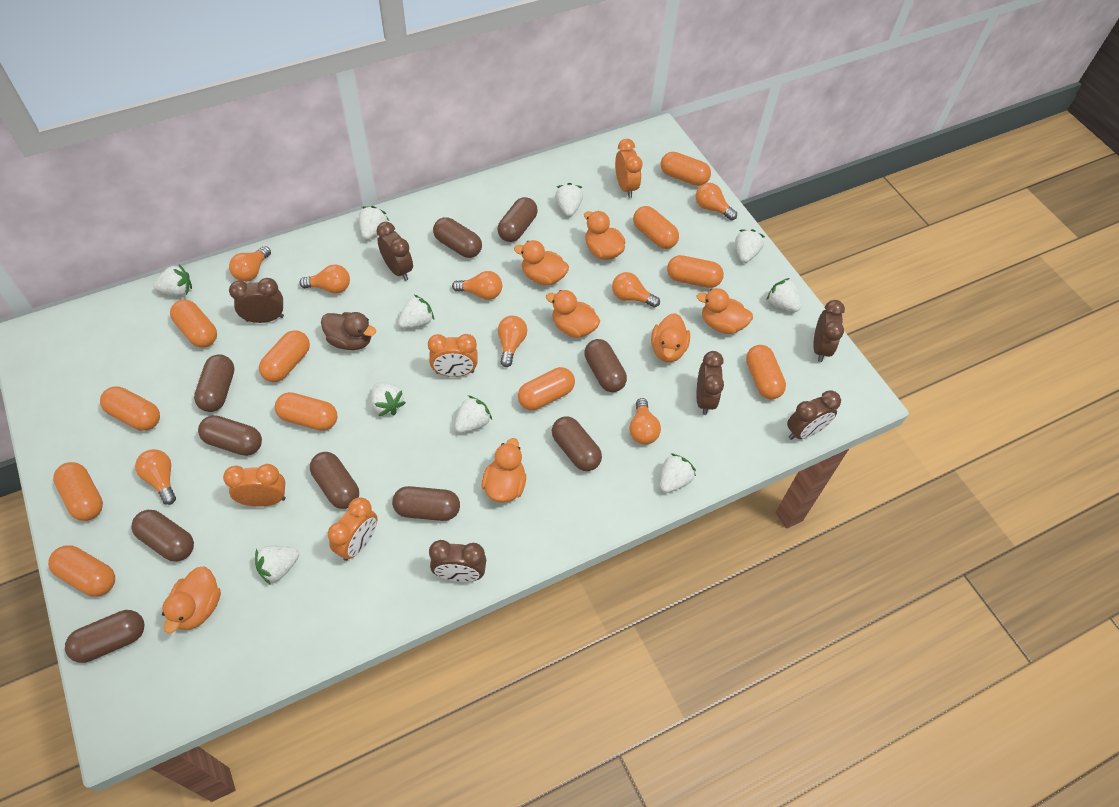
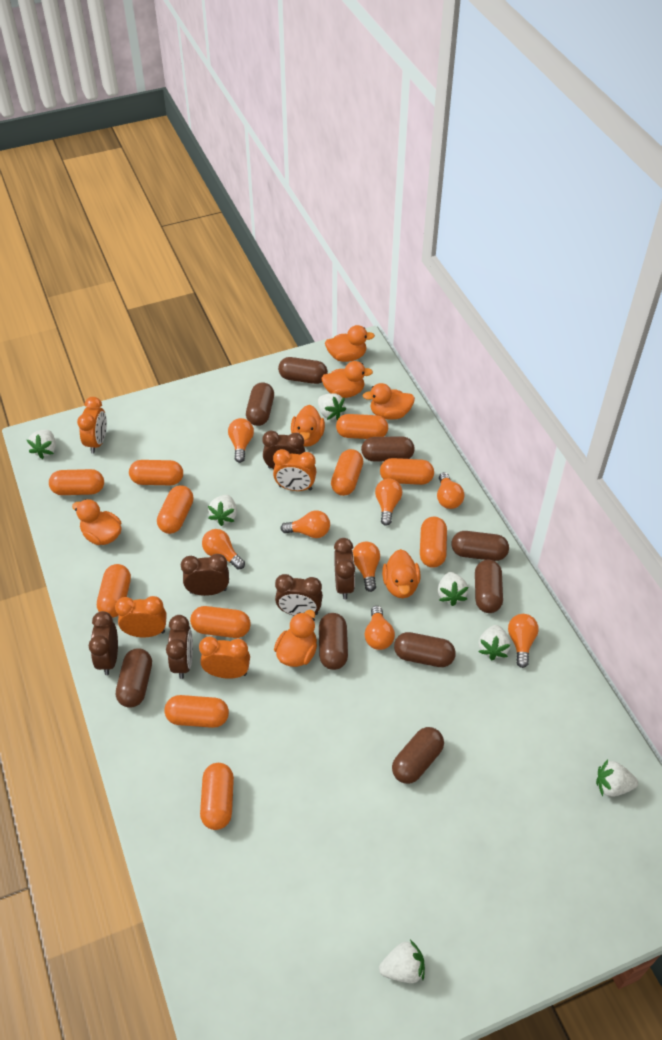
brown capsule: 10 -> 9
brown duck: 1 -> 0
white strawberry: 10 -> 7

